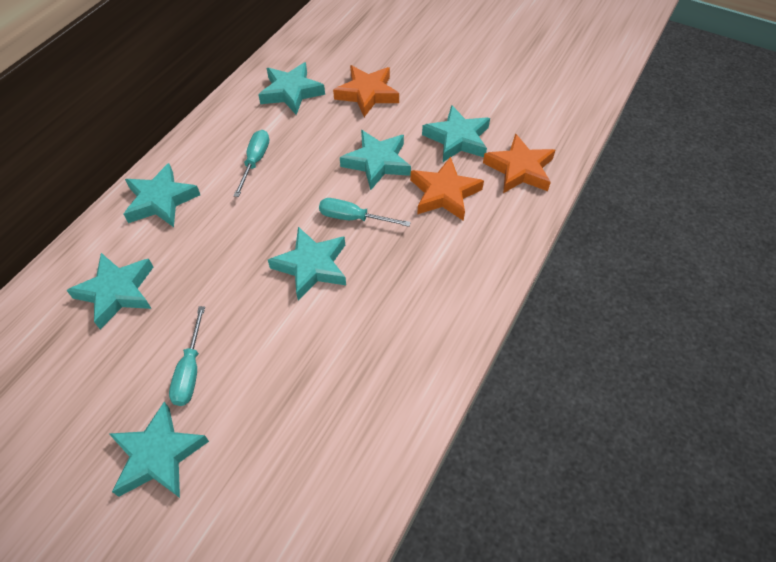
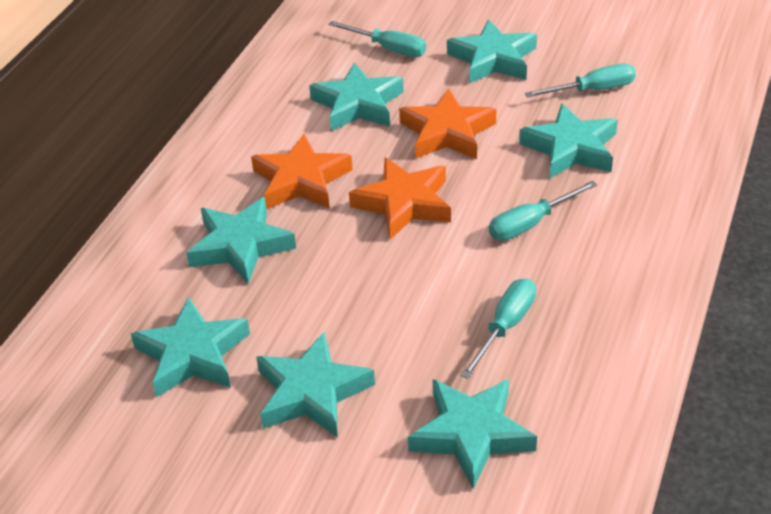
turquoise screwdriver: 3 -> 4

